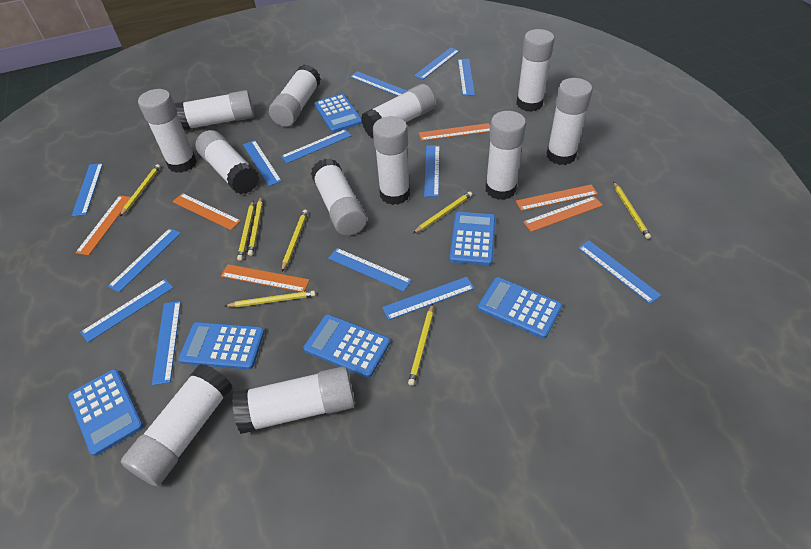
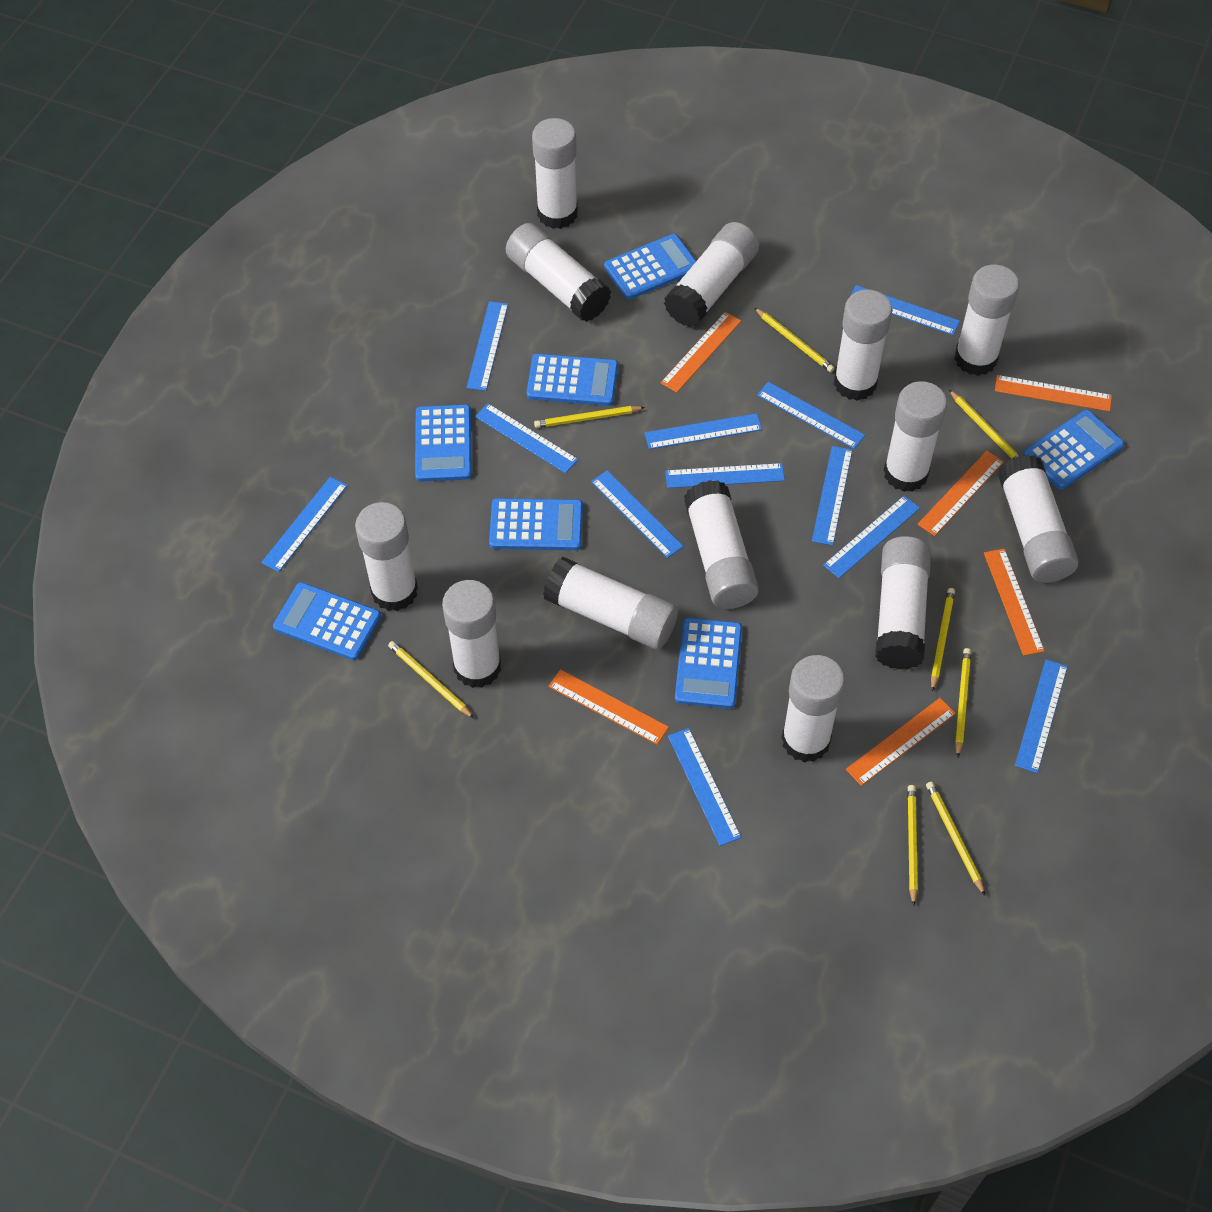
blue calculator: 6 -> 7
blue ruler: 13 -> 12
white glue stick: 12 -> 13

